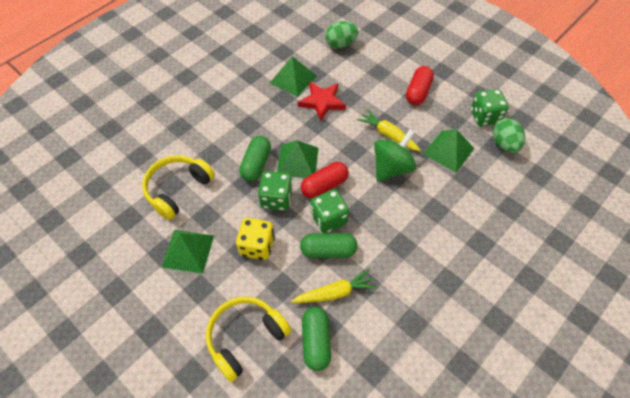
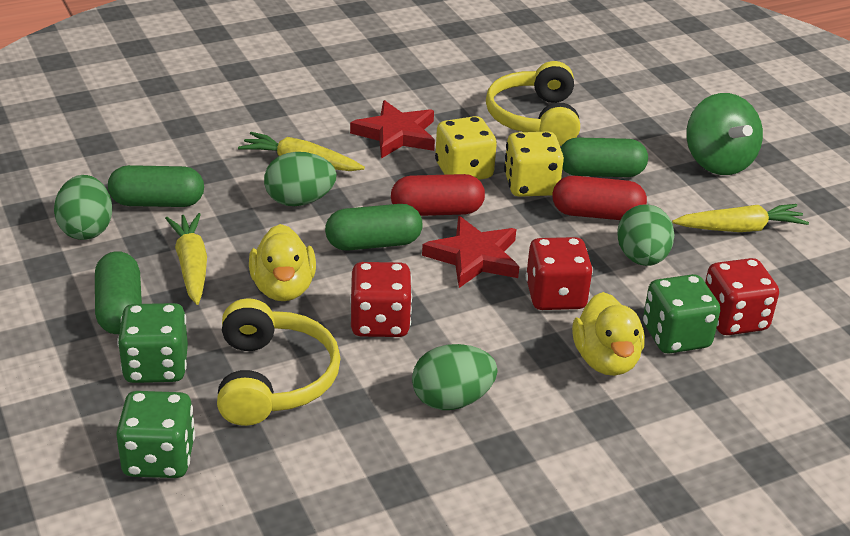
green capsule: 3 -> 4
green egg: 2 -> 4
green pyramid: 4 -> 0
red dice: 0 -> 3
red star: 1 -> 2
yellow carrot: 2 -> 3
yellow dice: 1 -> 2
yellow duck: 0 -> 2

